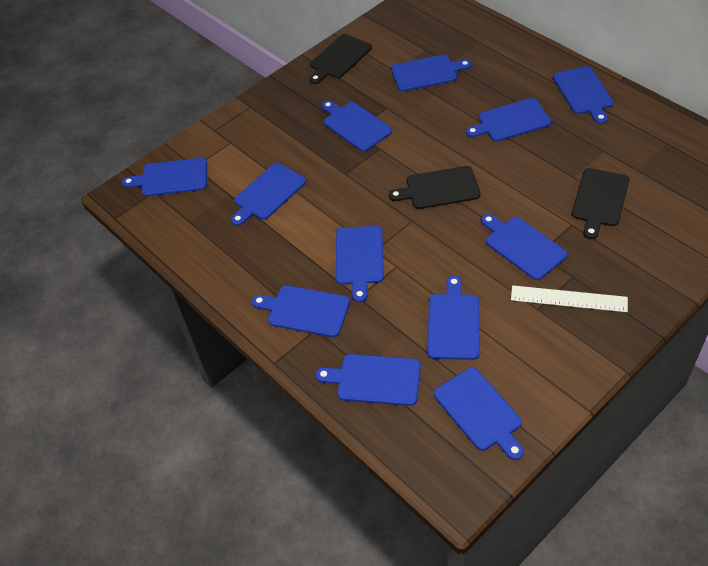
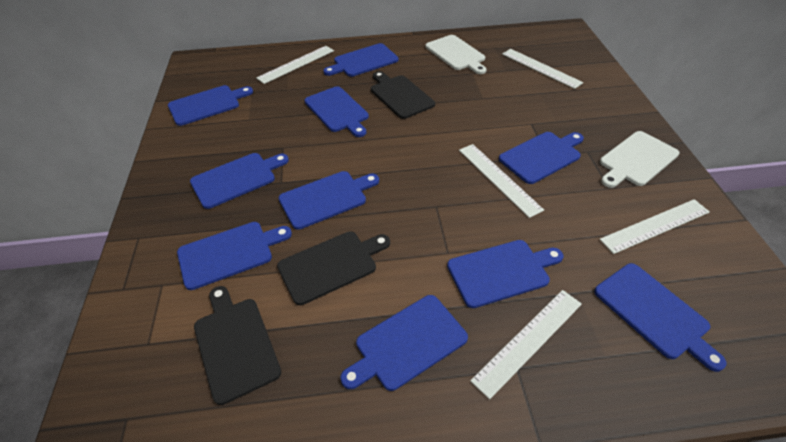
blue cutting board: 12 -> 10
white cutting board: 0 -> 2
white ruler: 1 -> 5

